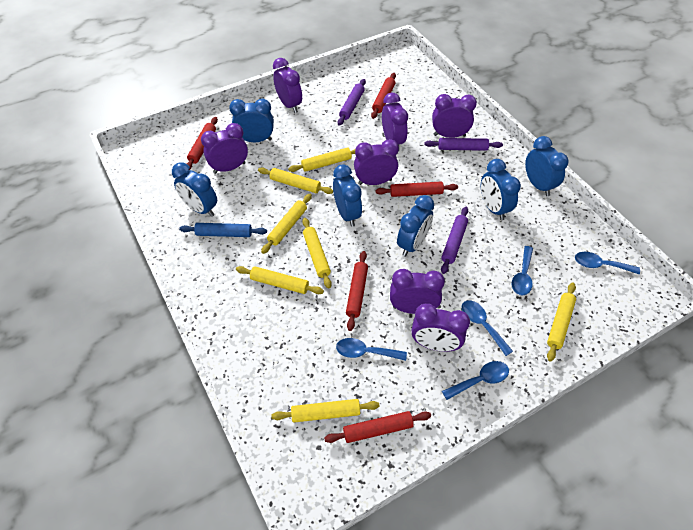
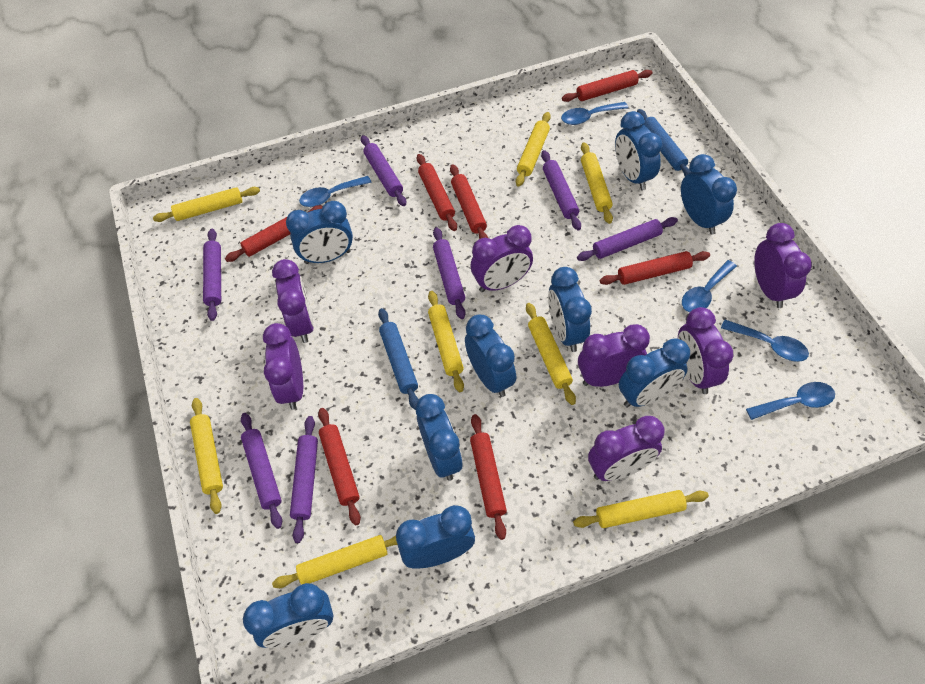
blue clock: 6 -> 9
blue rolling pin: 1 -> 2
purple rolling pin: 3 -> 7
red rolling pin: 5 -> 7
yellow rolling pin: 7 -> 8

